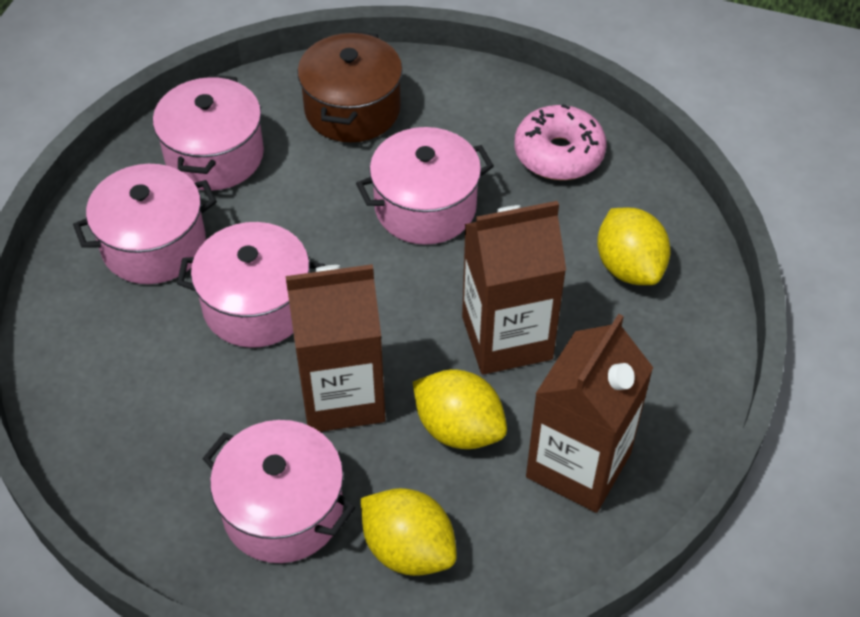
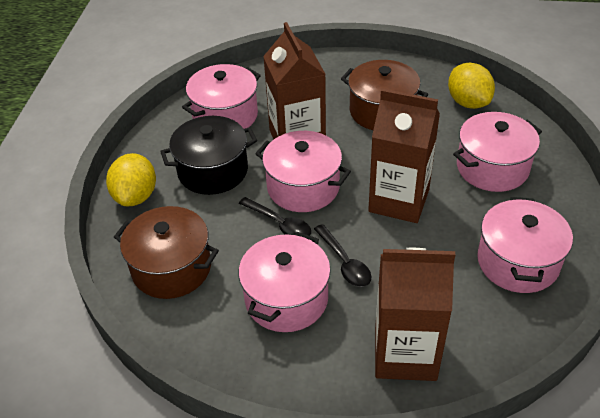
black pot: 0 -> 1
black spoon: 0 -> 2
brown pot: 1 -> 2
pink donut: 1 -> 0
yellow lemon: 3 -> 2

